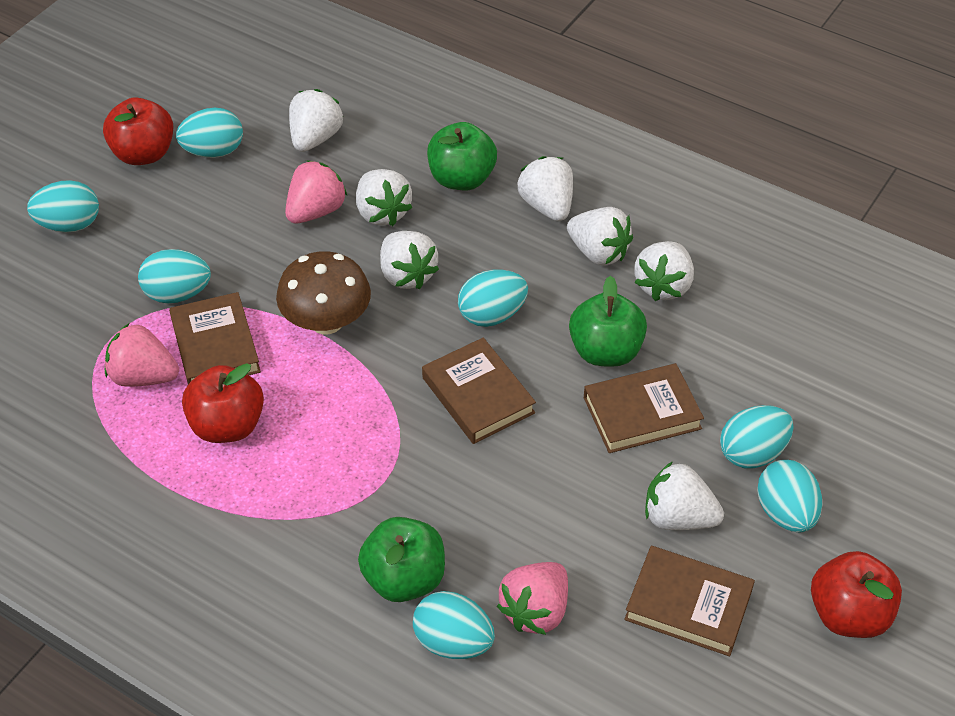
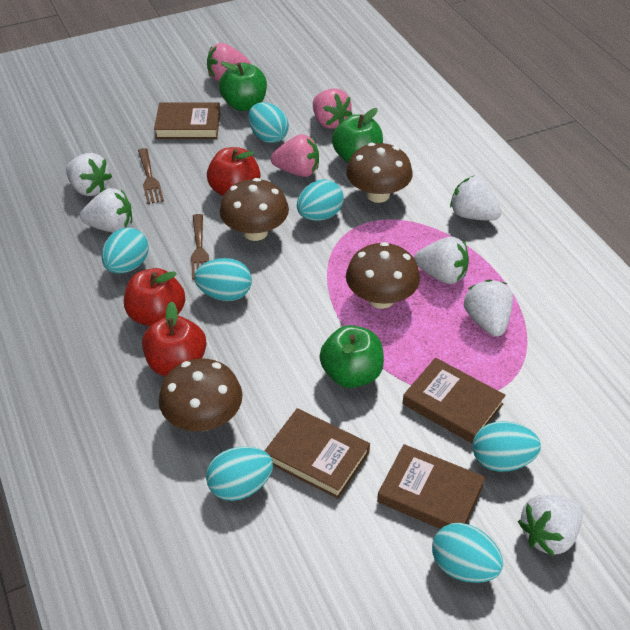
brown fork: 0 -> 2
brown mushroom: 1 -> 4
white strawberry: 7 -> 6

